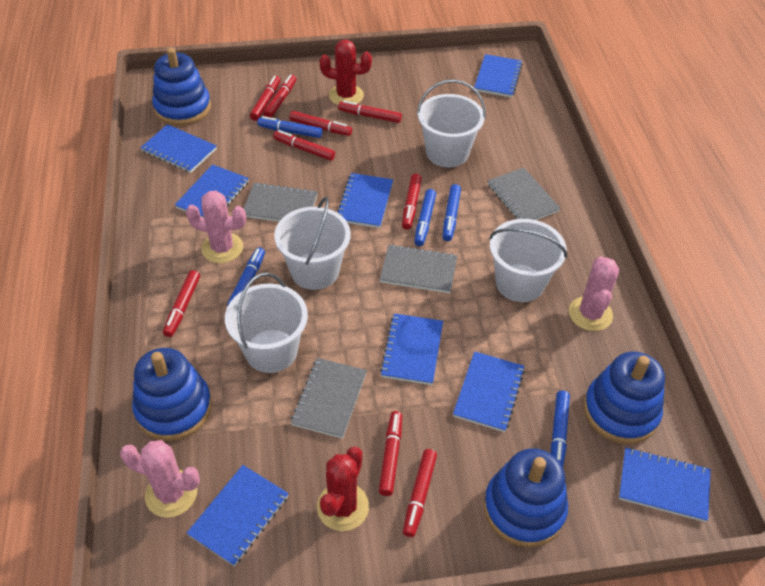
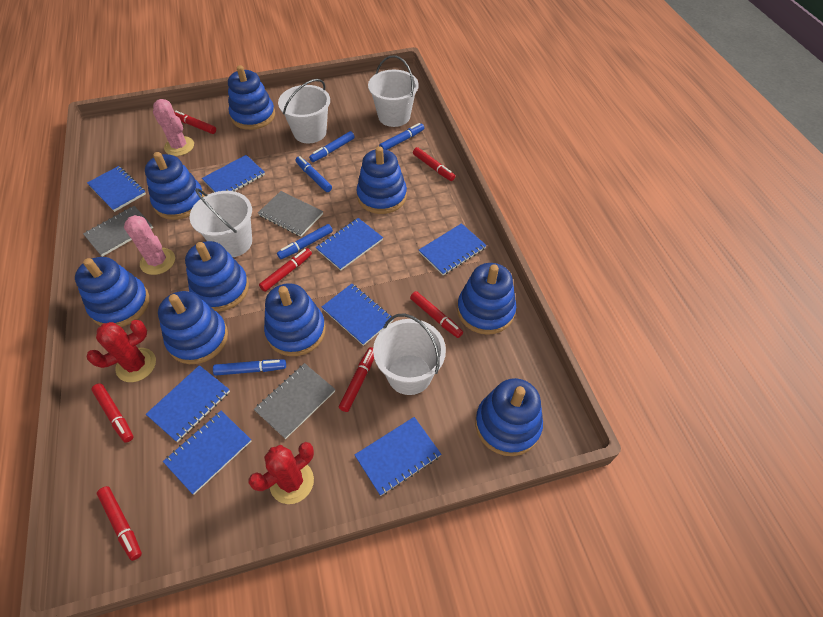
blue stacking toy: 4 -> 9
grey notebook: 4 -> 3
pink cactus: 3 -> 2
red marker: 9 -> 7

